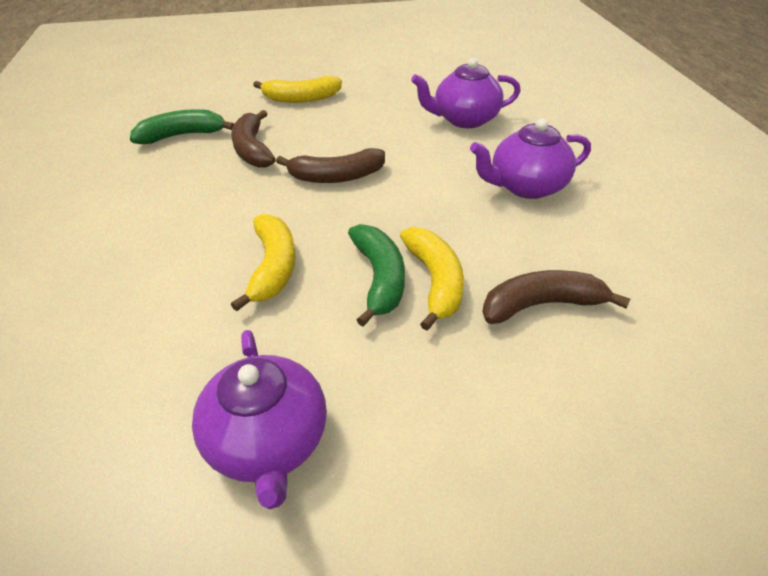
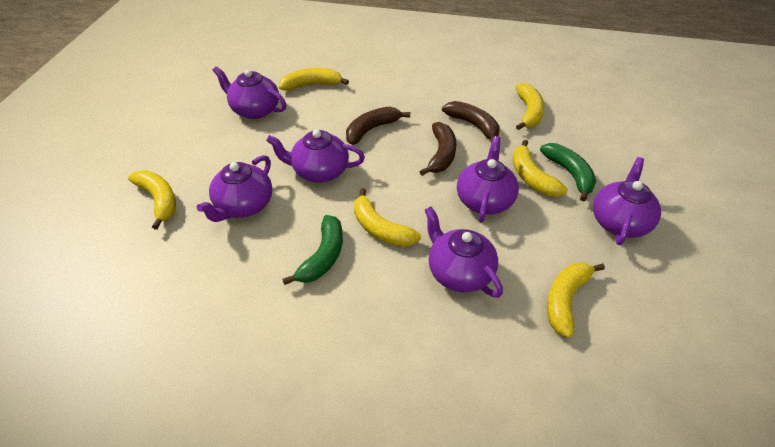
purple teapot: 3 -> 6
yellow banana: 3 -> 6

